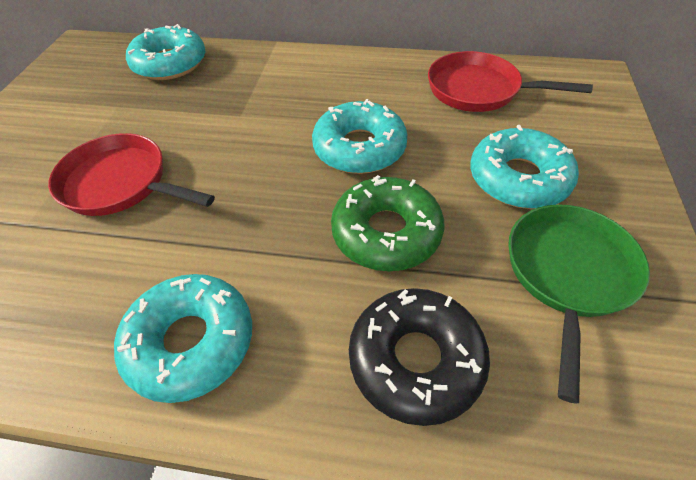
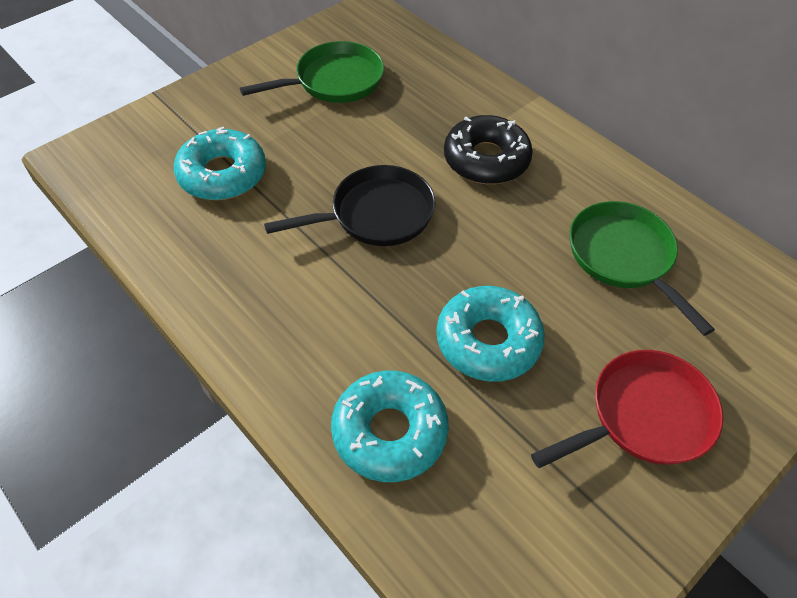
black pan: 0 -> 1
green donut: 1 -> 0
green pan: 1 -> 2
red pan: 2 -> 1
turquoise donut: 4 -> 3

